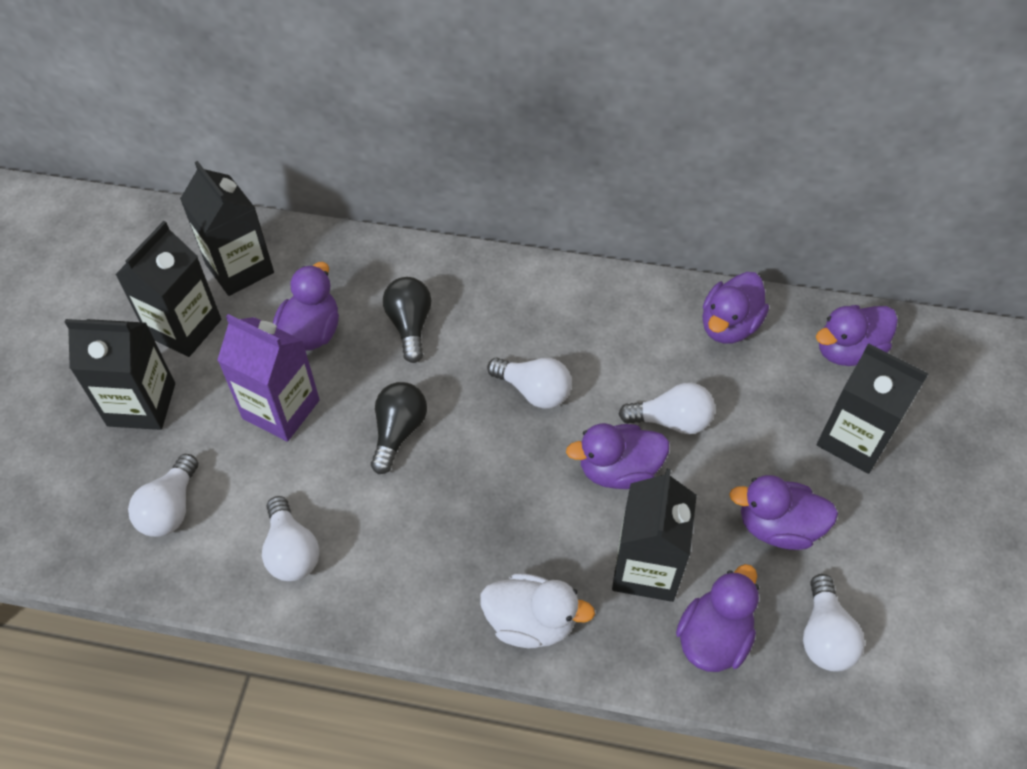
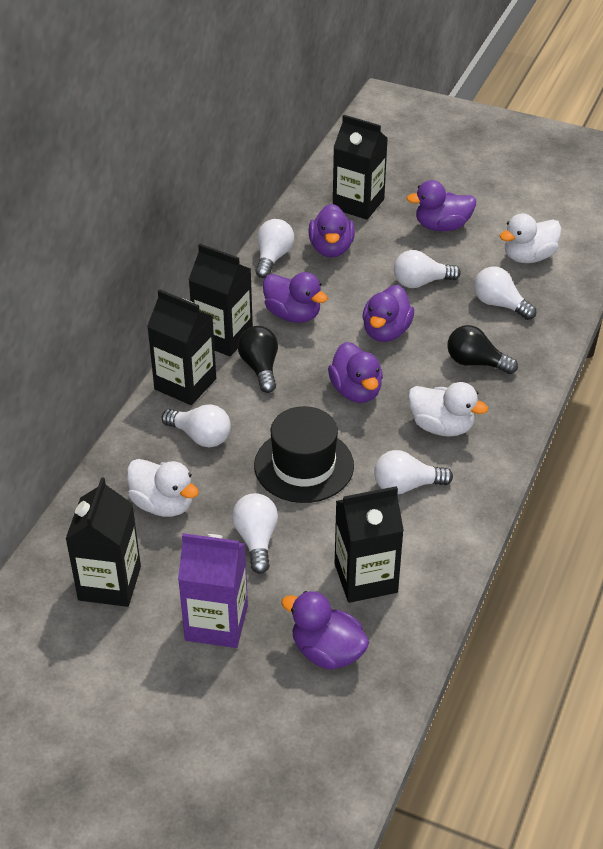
black hat: 0 -> 1
white duck: 1 -> 3
white light bulb: 5 -> 6

